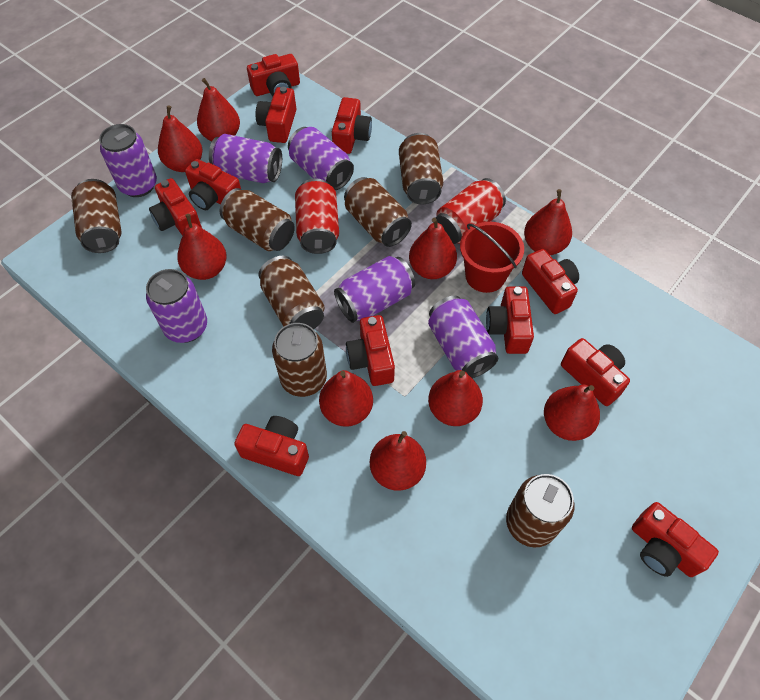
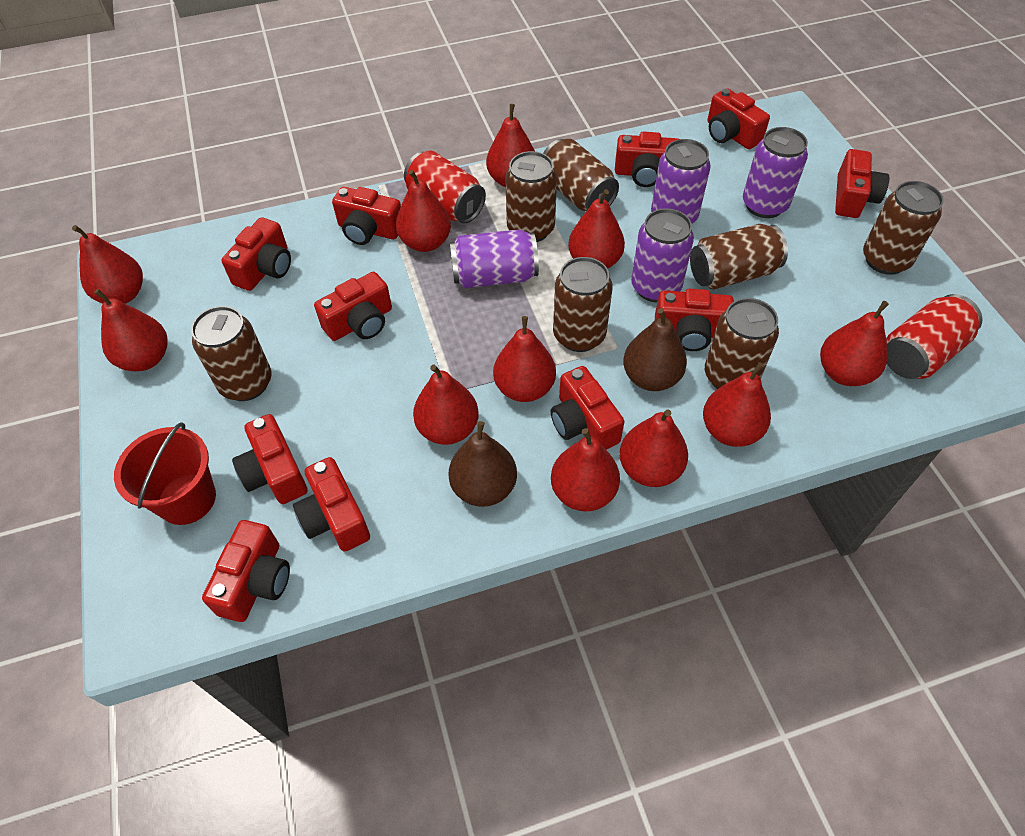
brown pear: 0 -> 2
purple can: 6 -> 4
red pear: 9 -> 11

